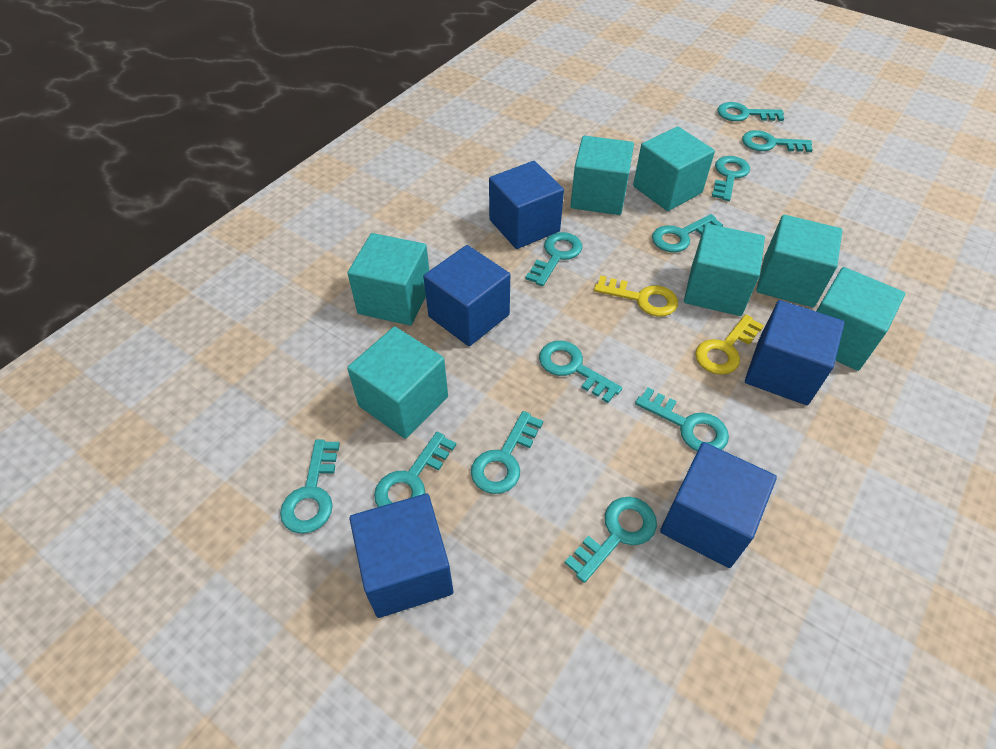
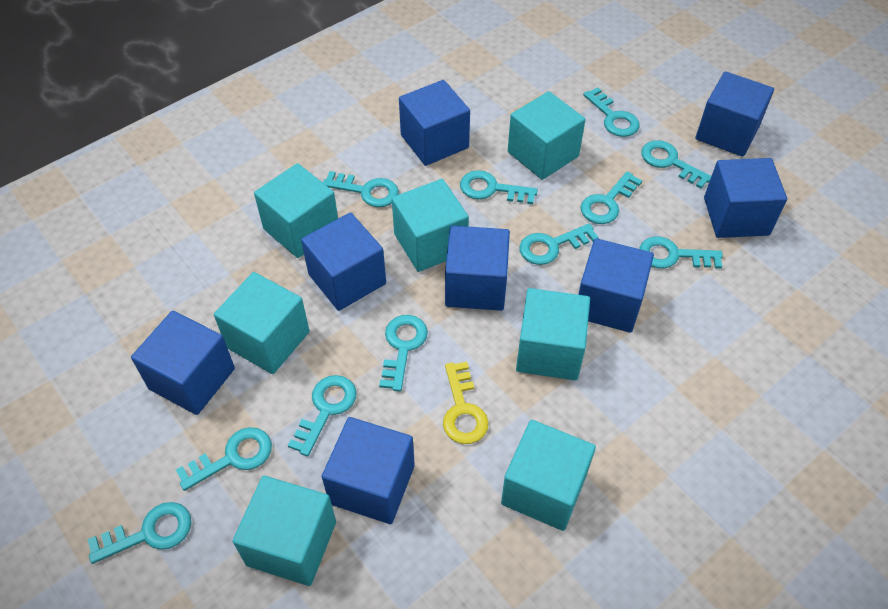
blue cube: 5 -> 8
yellow key: 2 -> 1

